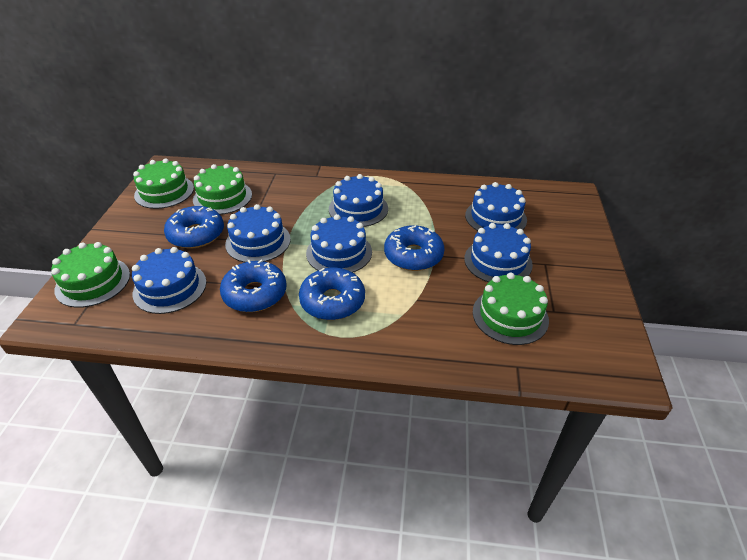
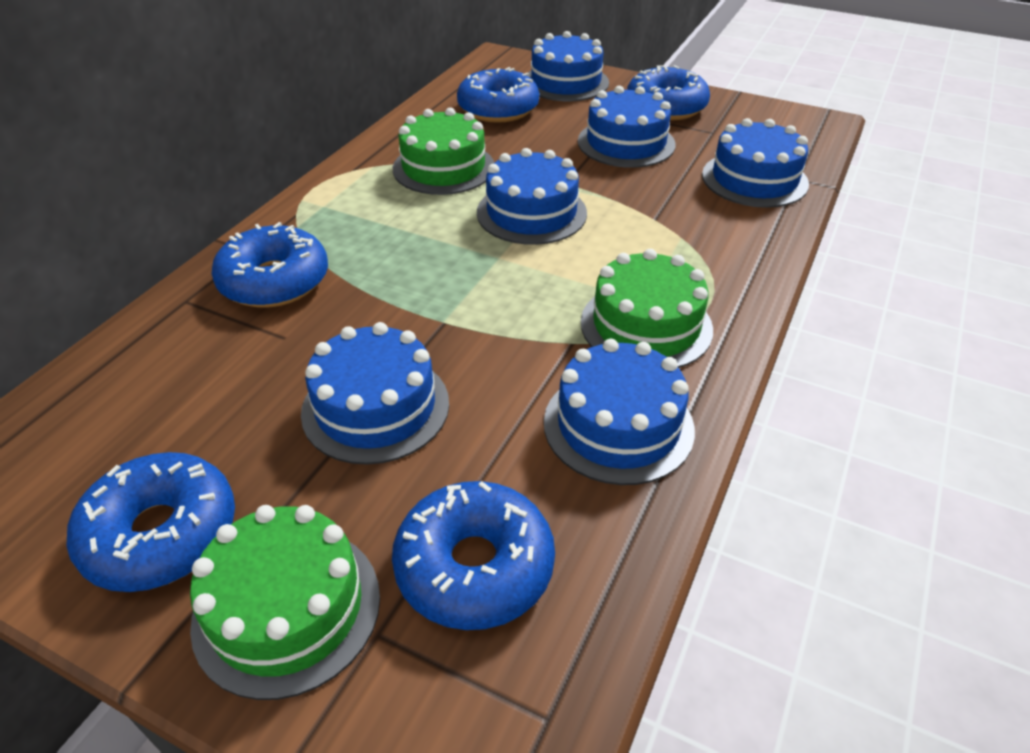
blue donut: 4 -> 5
green cake: 4 -> 3

